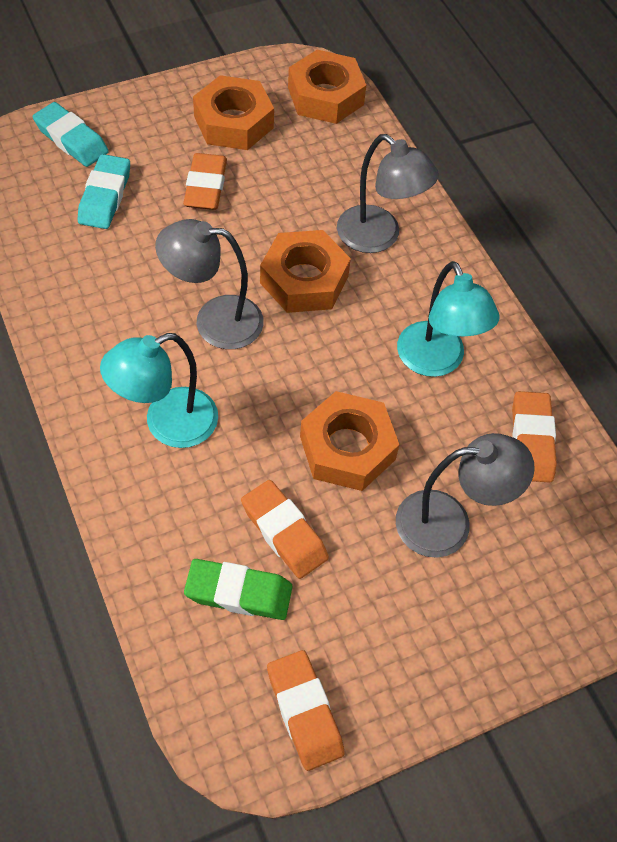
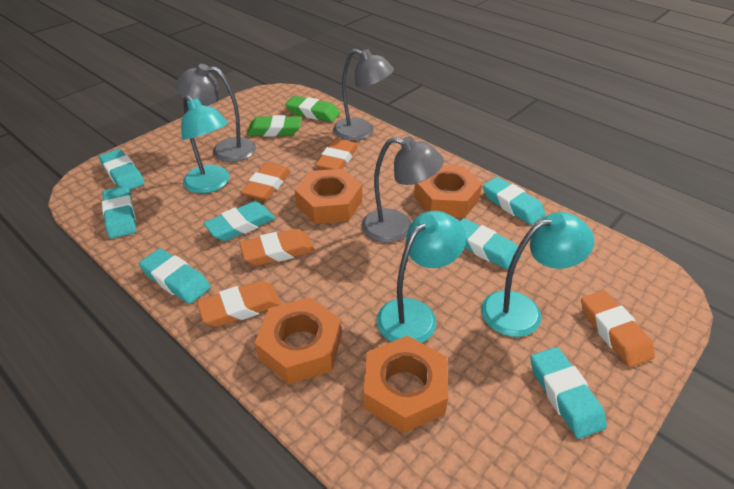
green eraser: 1 -> 2
orange eraser: 4 -> 5
turquoise eraser: 2 -> 7
turquoise lamp: 2 -> 3

